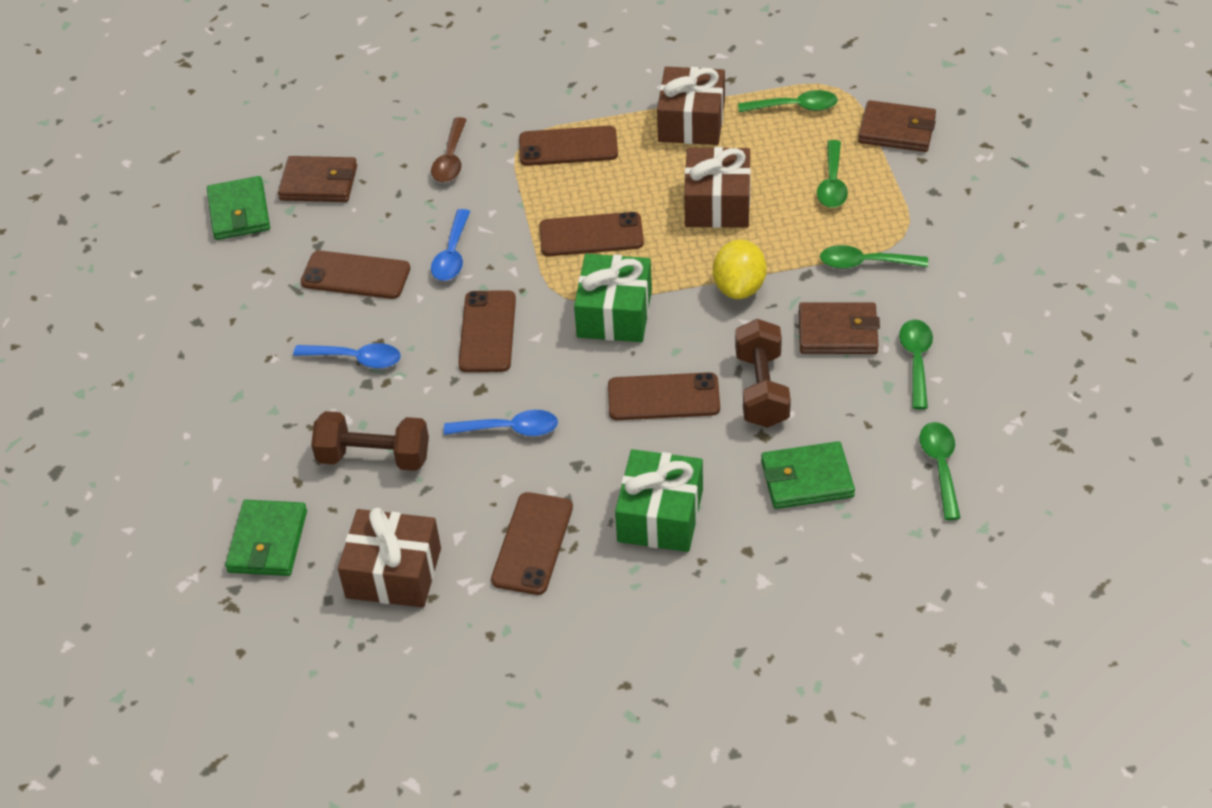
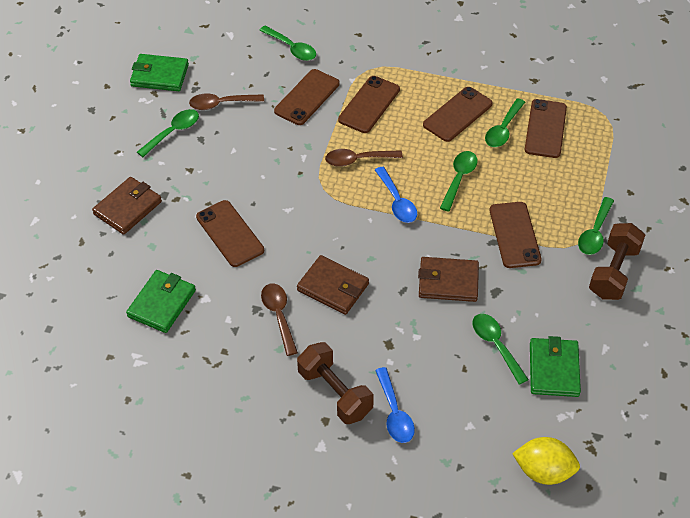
blue spoon: 3 -> 2
brown gift: 3 -> 0
brown spoon: 1 -> 3
green gift: 2 -> 0
green spoon: 5 -> 6

